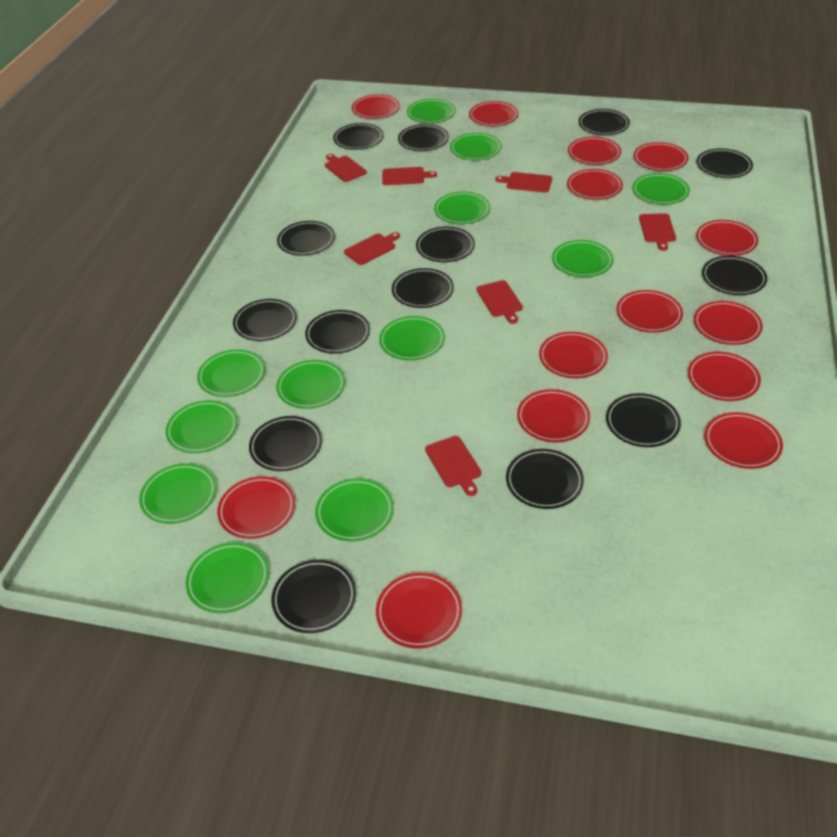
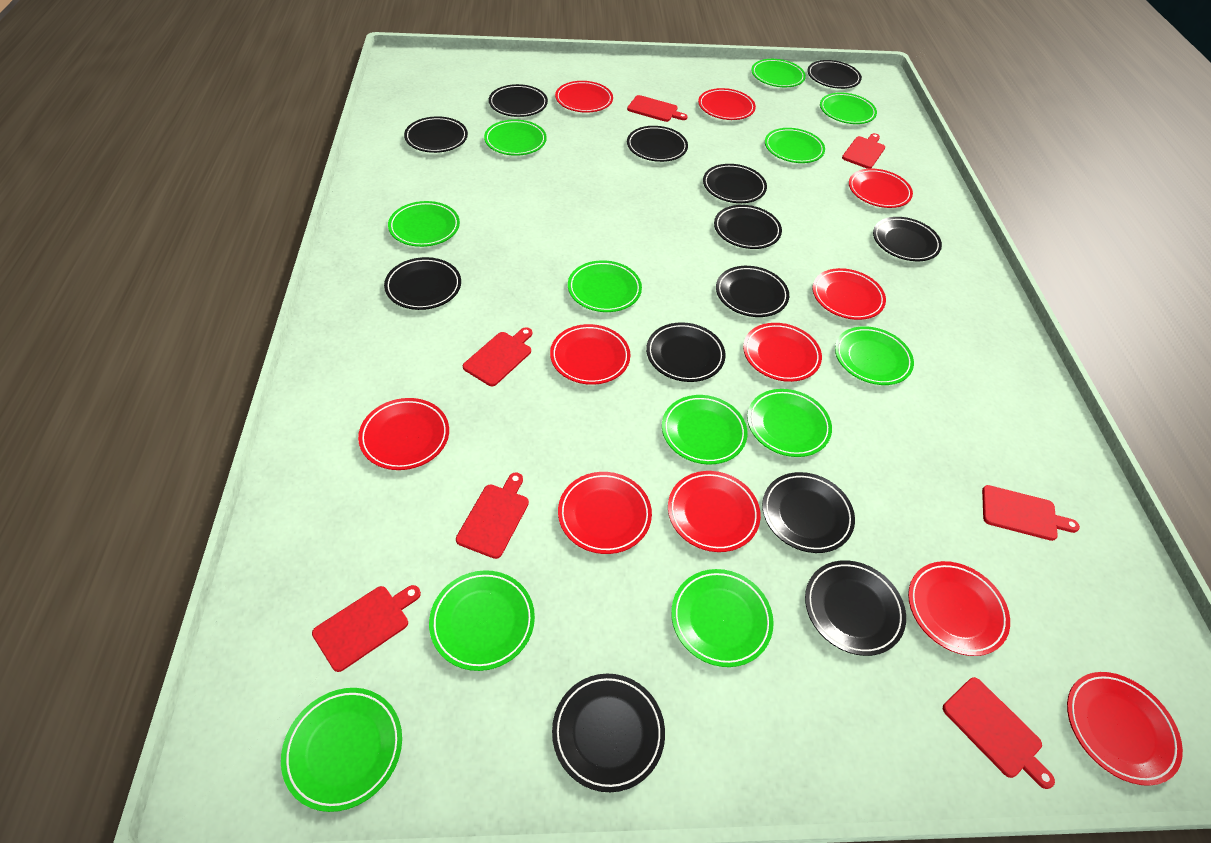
black plate: 14 -> 13
red plate: 14 -> 11

